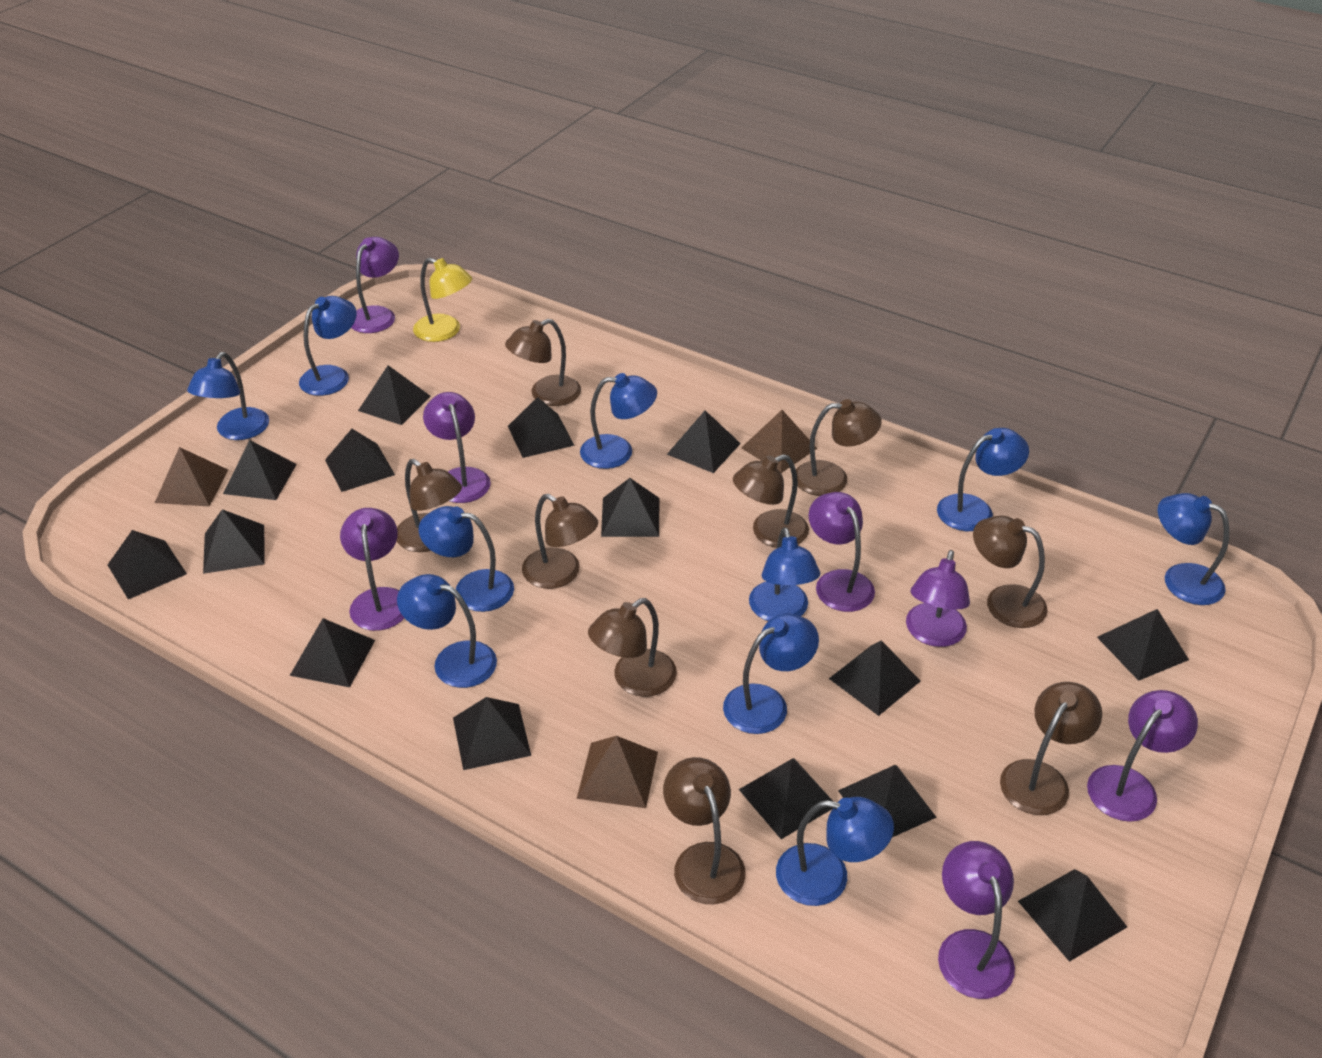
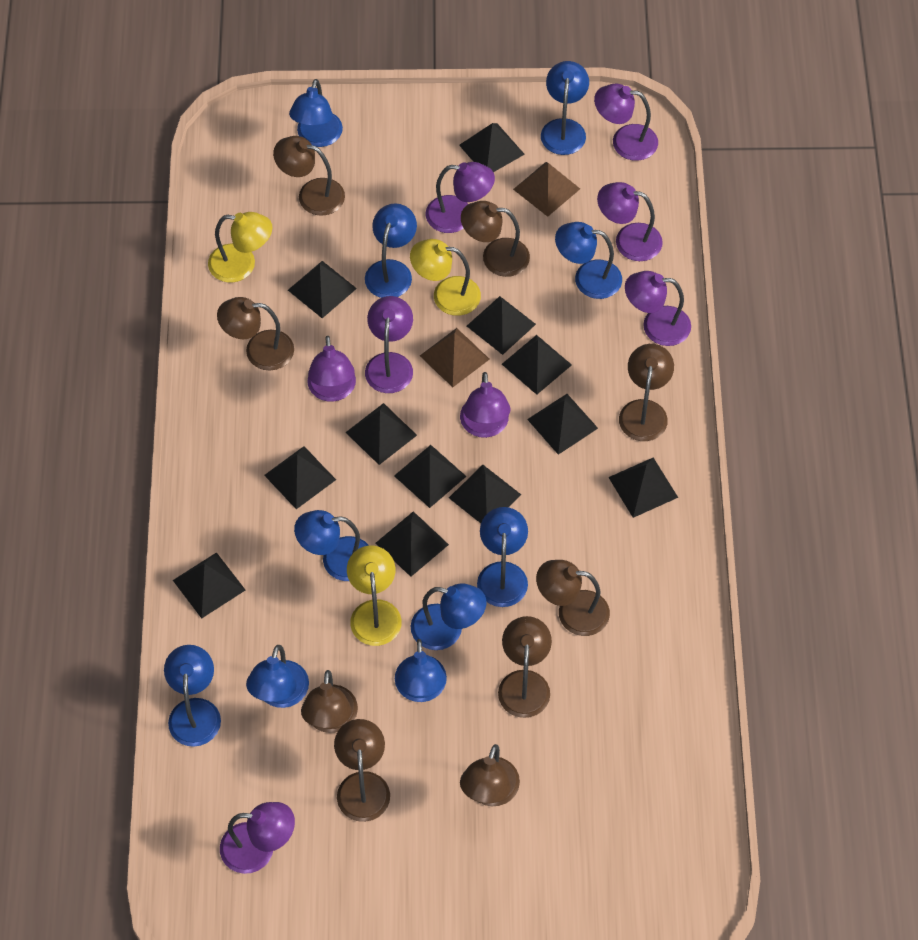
black pyramid: 15 -> 12
brown pyramid: 3 -> 2
purple lamp: 7 -> 8
yellow lamp: 1 -> 3

